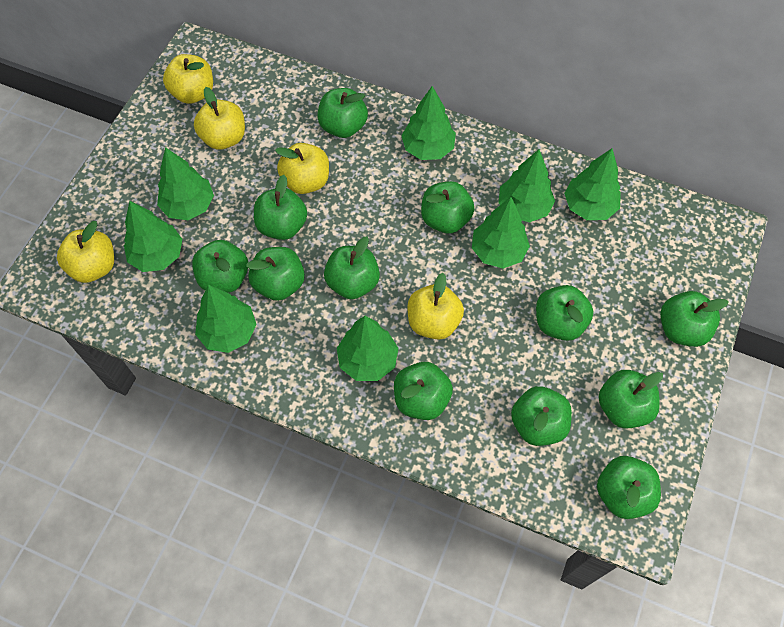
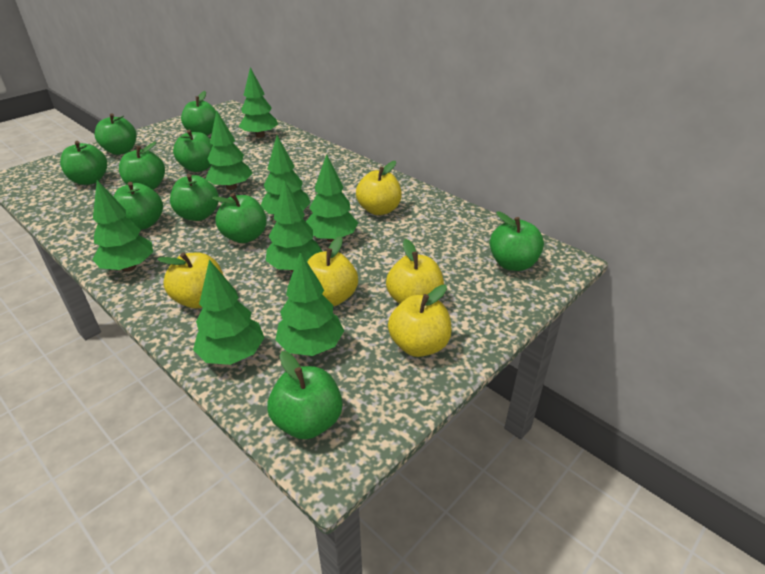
green apple: 12 -> 10

